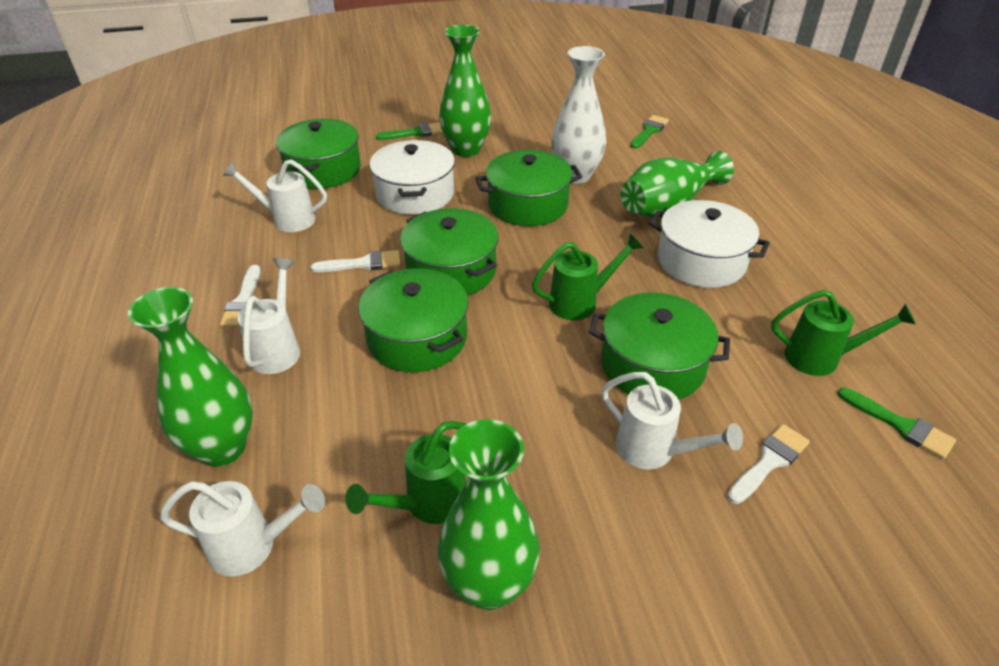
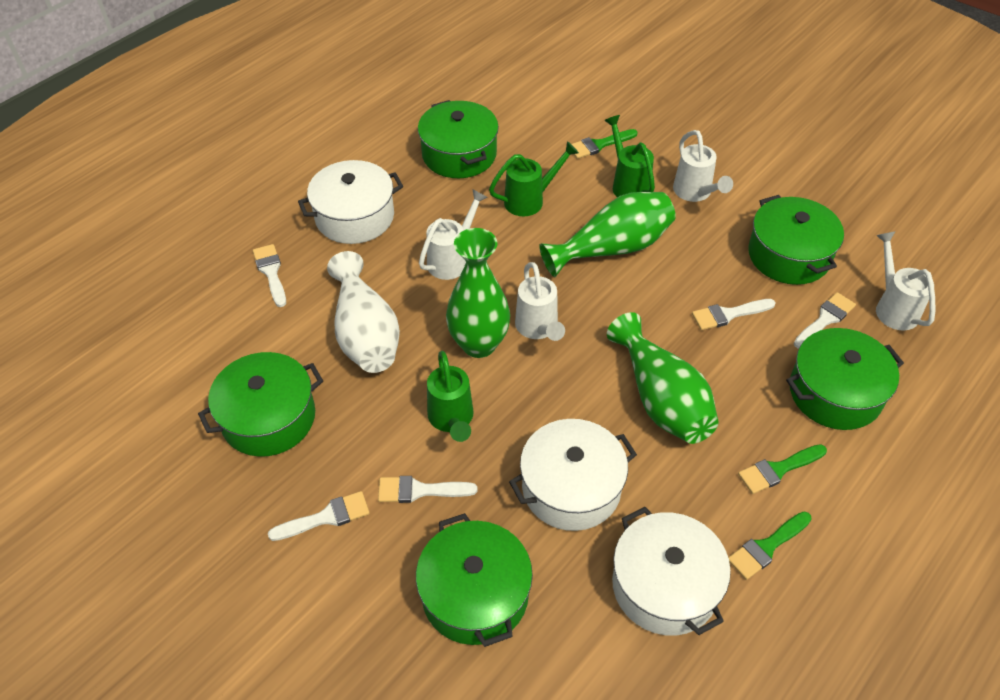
green vase: 4 -> 3
white brush: 3 -> 5
white pot: 2 -> 3

